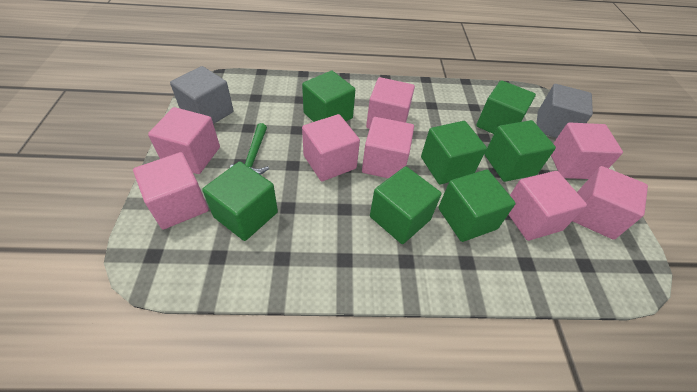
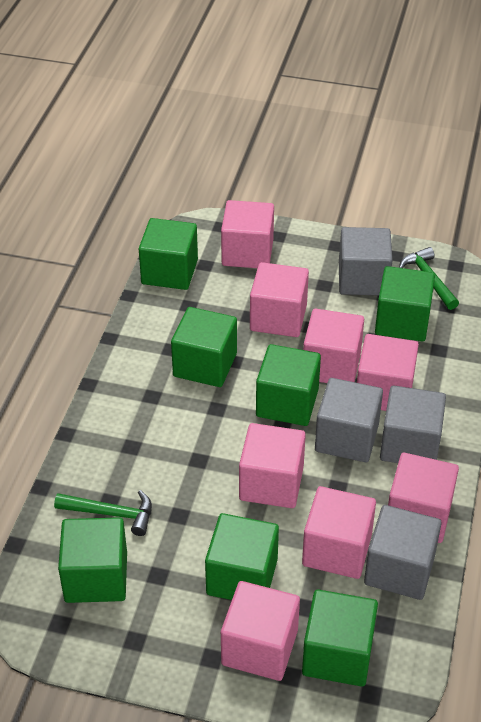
green hammer: 1 -> 2
grey cube: 2 -> 4

